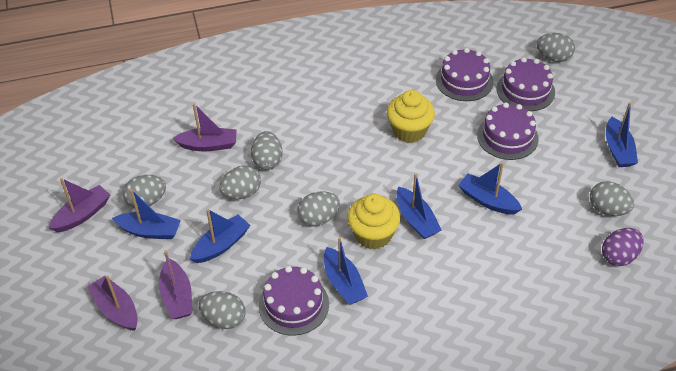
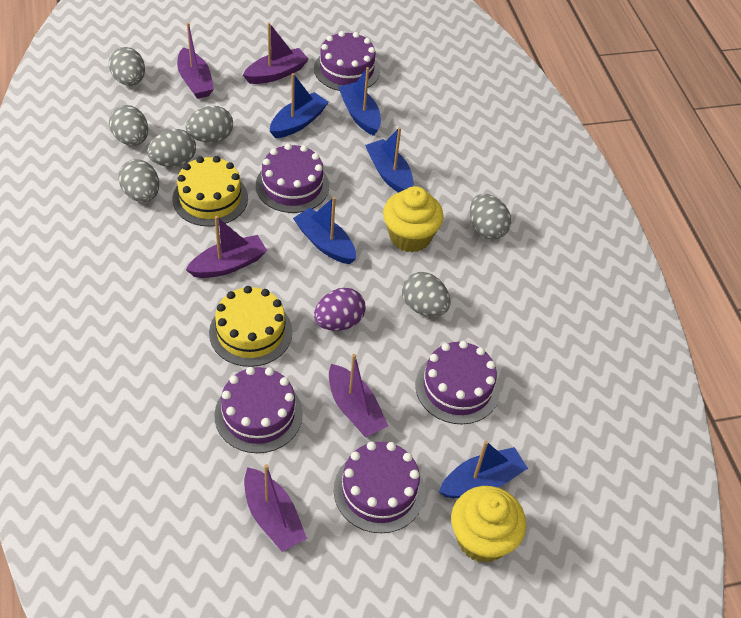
blue boat: 6 -> 5
purple boat: 4 -> 5
purple cake: 4 -> 5
yellow cake: 0 -> 2

